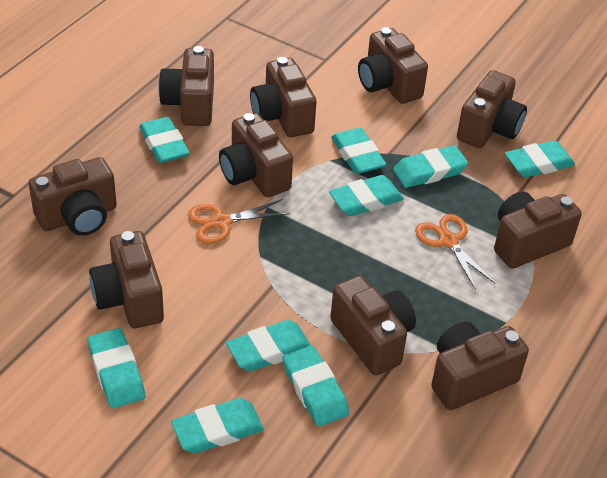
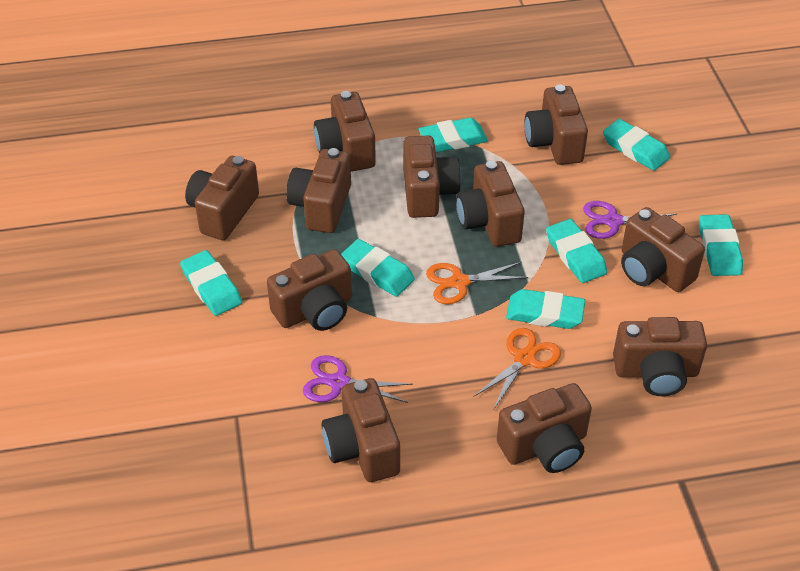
brown camera: 10 -> 11
purple scissors: 0 -> 2
turquoise eraser: 9 -> 7

